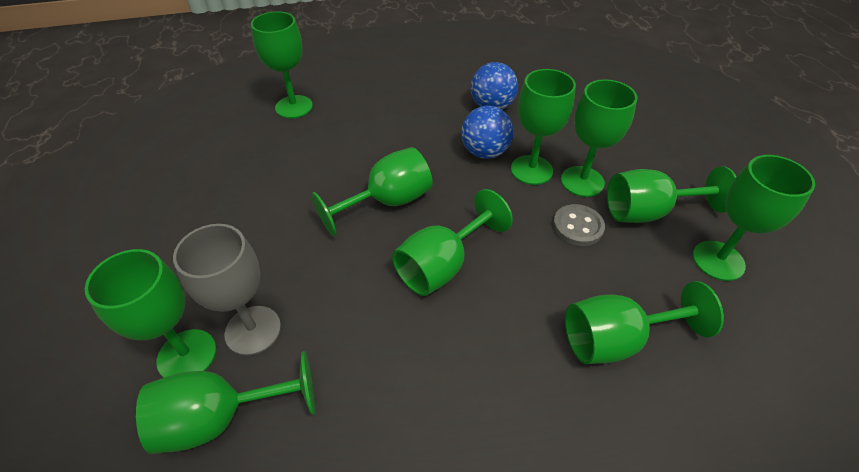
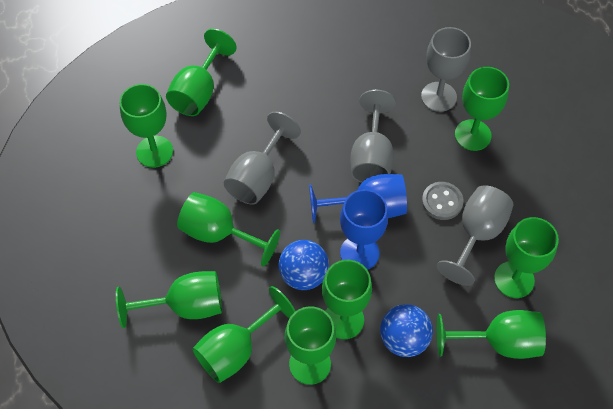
blue goblet: 0 -> 2
grey goblet: 1 -> 4

